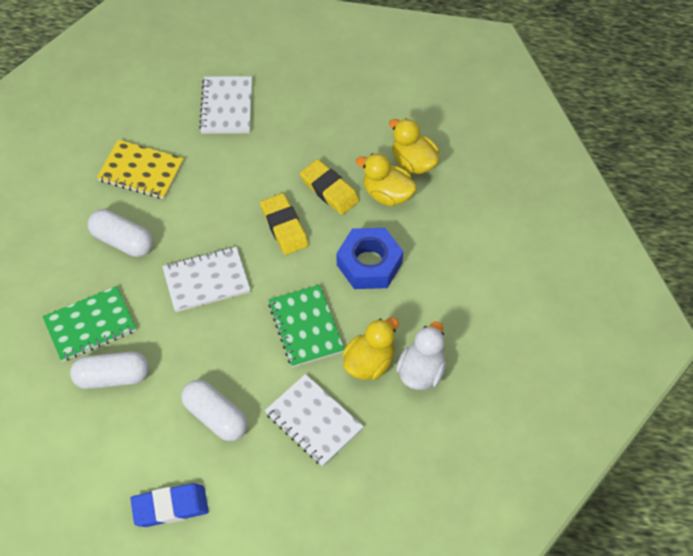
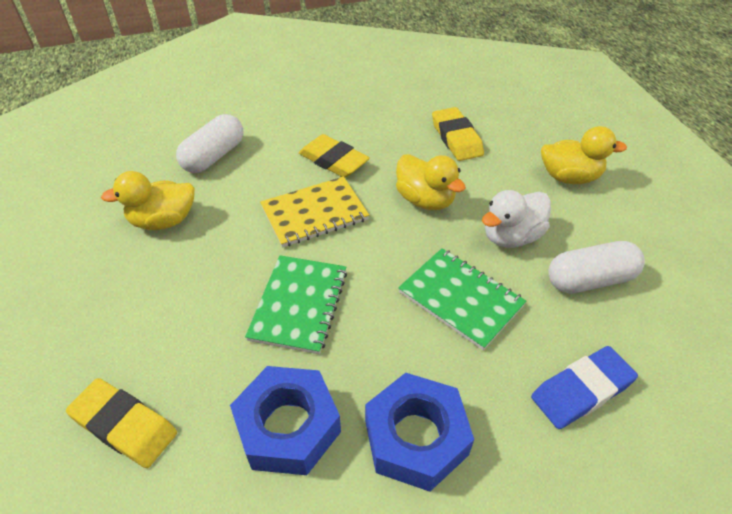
blue nut: 1 -> 2
white capsule: 3 -> 2
white notebook: 3 -> 0
yellow eraser: 2 -> 3

